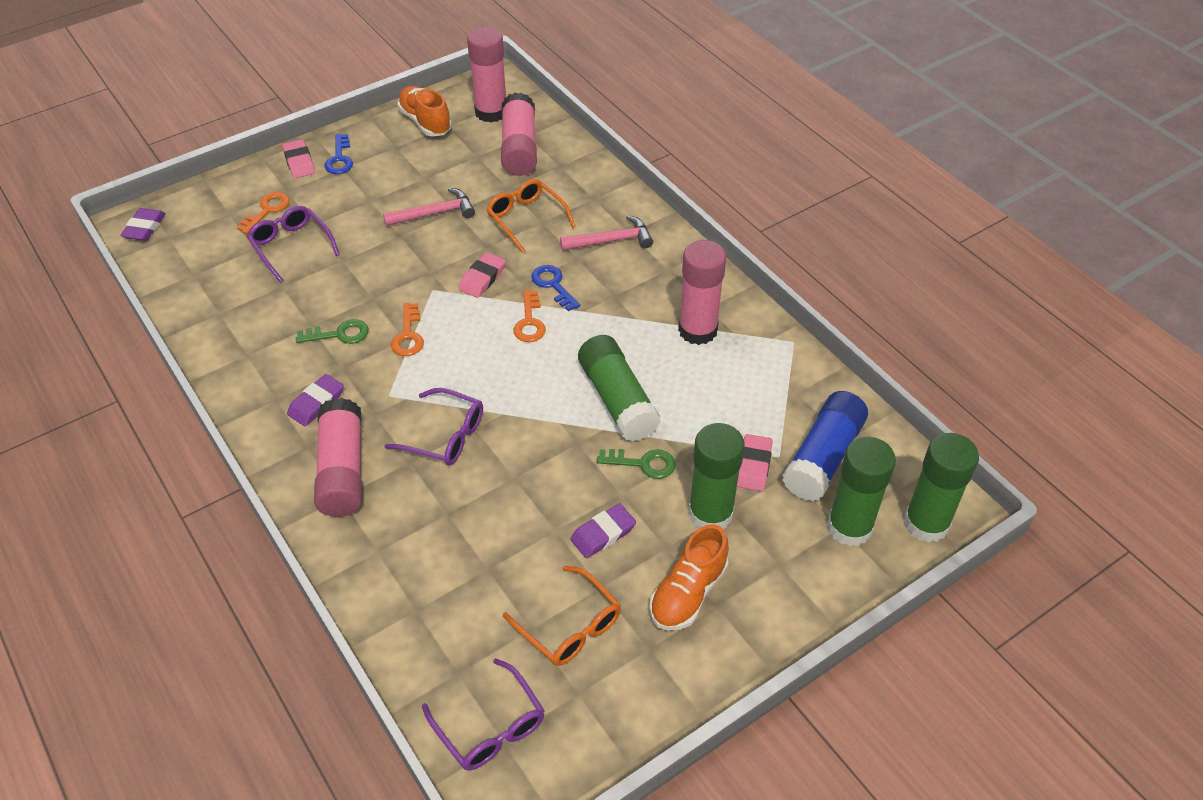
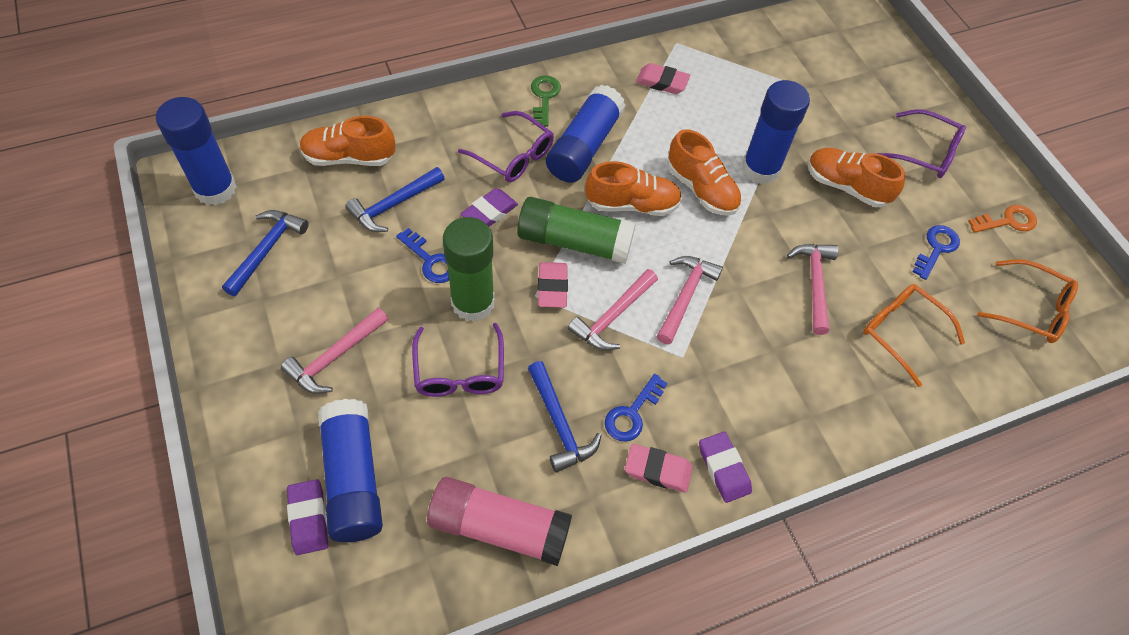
blue glue stick: 1 -> 4
blue hammer: 0 -> 3
blue key: 2 -> 3
green glue stick: 4 -> 2
green key: 2 -> 1
orange key: 3 -> 1
orange shoe: 2 -> 4
pink glue stick: 4 -> 1
pink hammer: 2 -> 4

